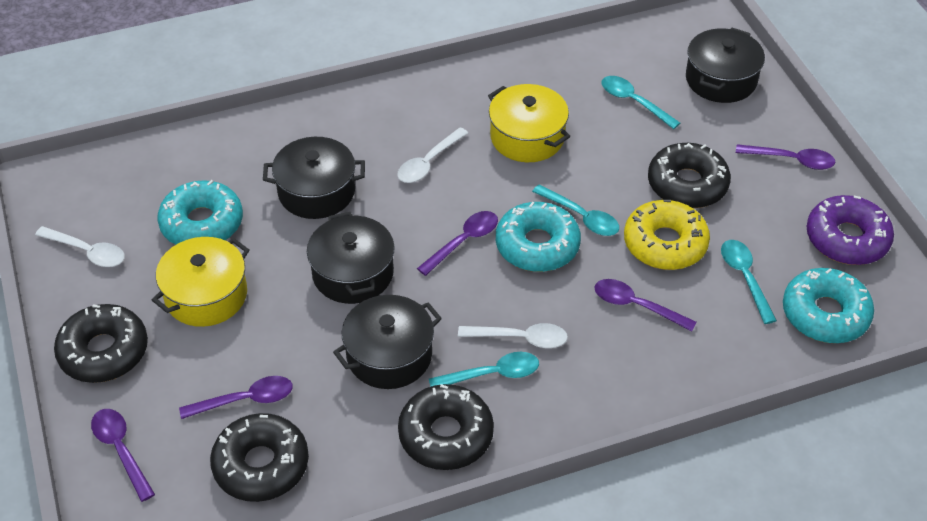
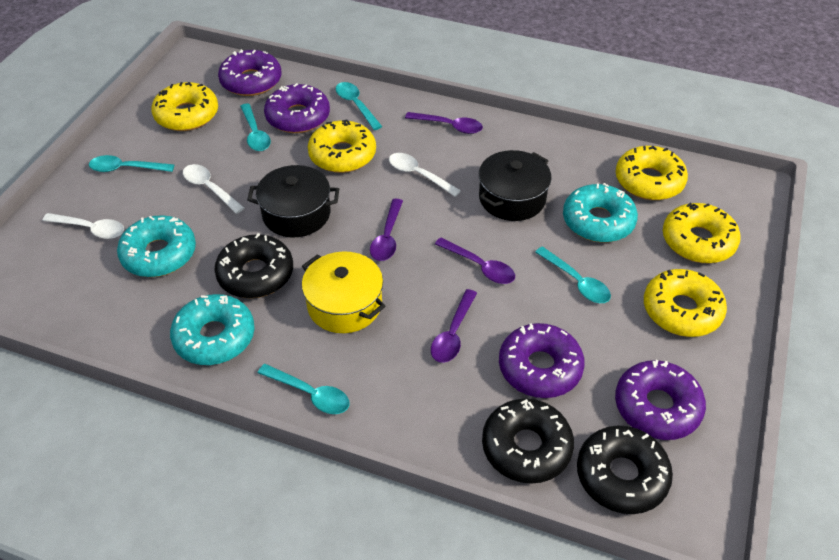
black donut: 4 -> 3
black pot: 4 -> 2
purple donut: 1 -> 4
purple spoon: 5 -> 4
turquoise spoon: 4 -> 5
yellow donut: 1 -> 5
yellow pot: 2 -> 1

